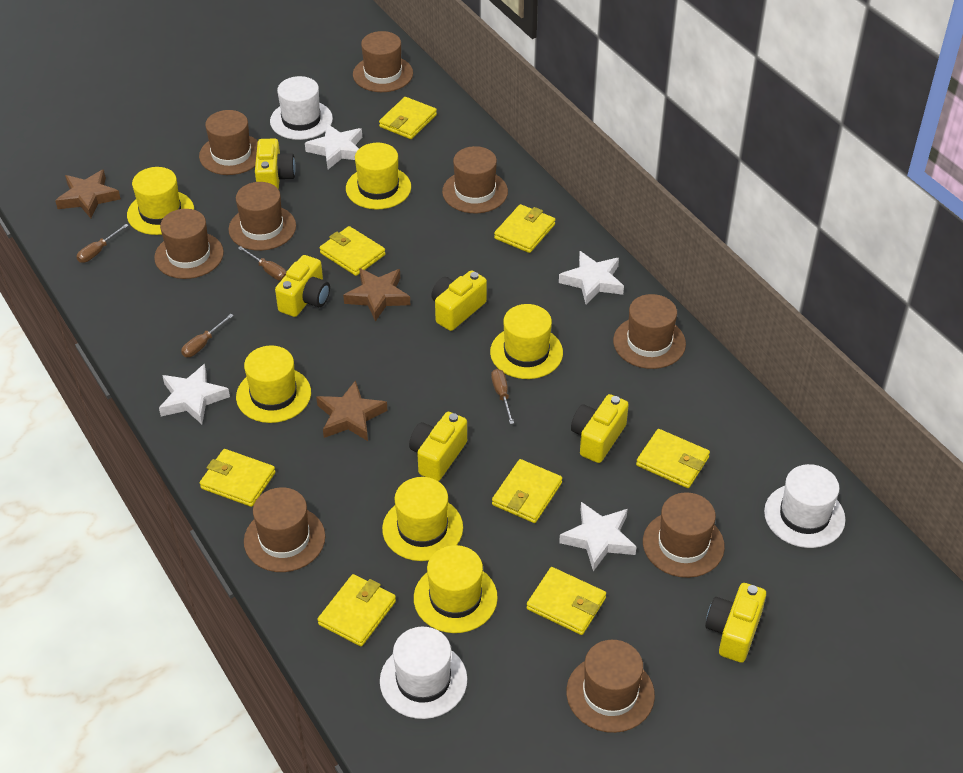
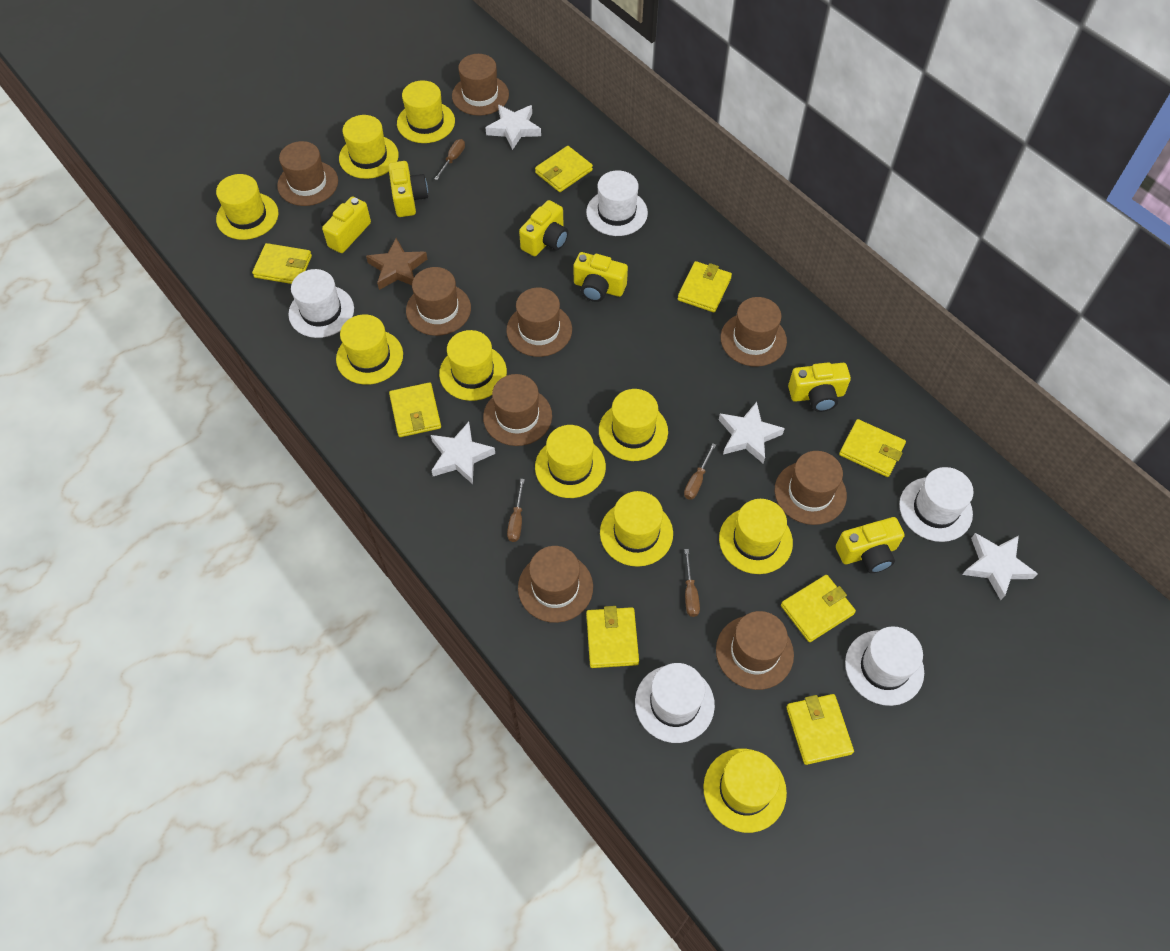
brown star: 3 -> 1
white hat: 3 -> 5
yellow hat: 6 -> 10

